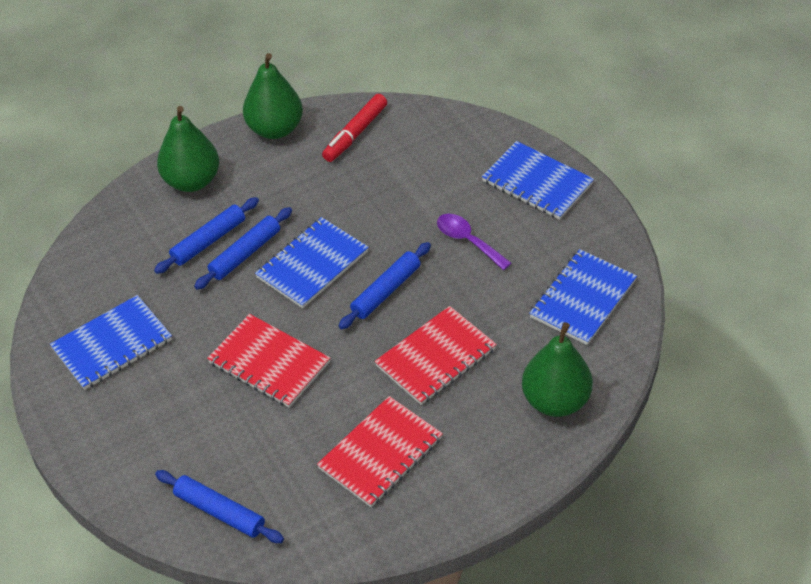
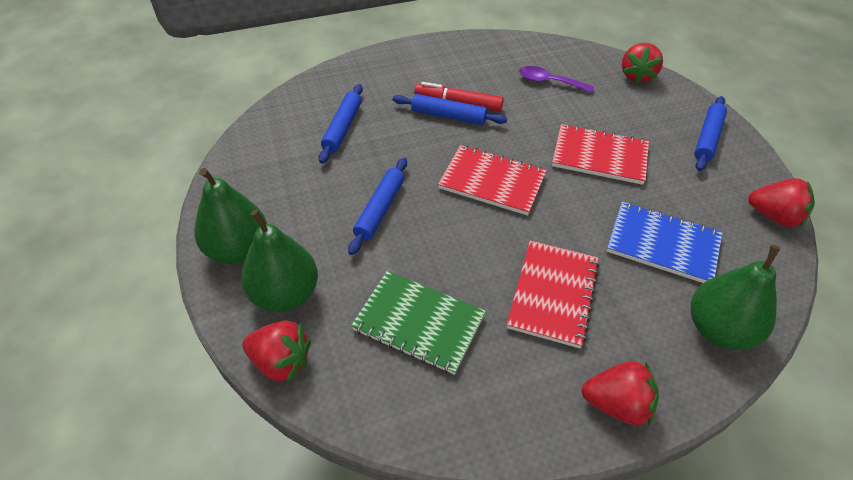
blue notebook: 4 -> 1
green notebook: 0 -> 1
red strawberry: 0 -> 4

